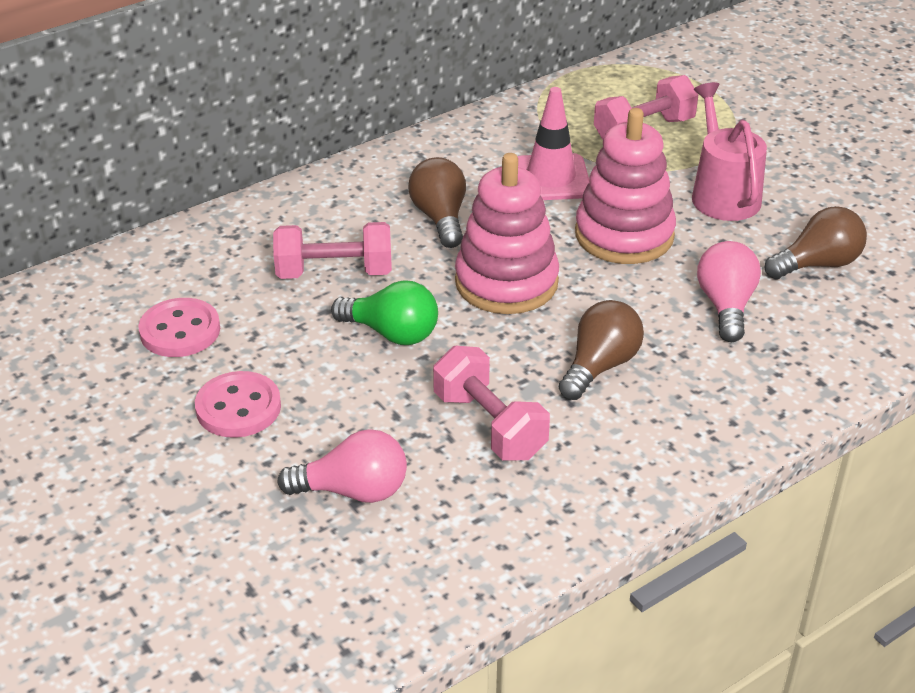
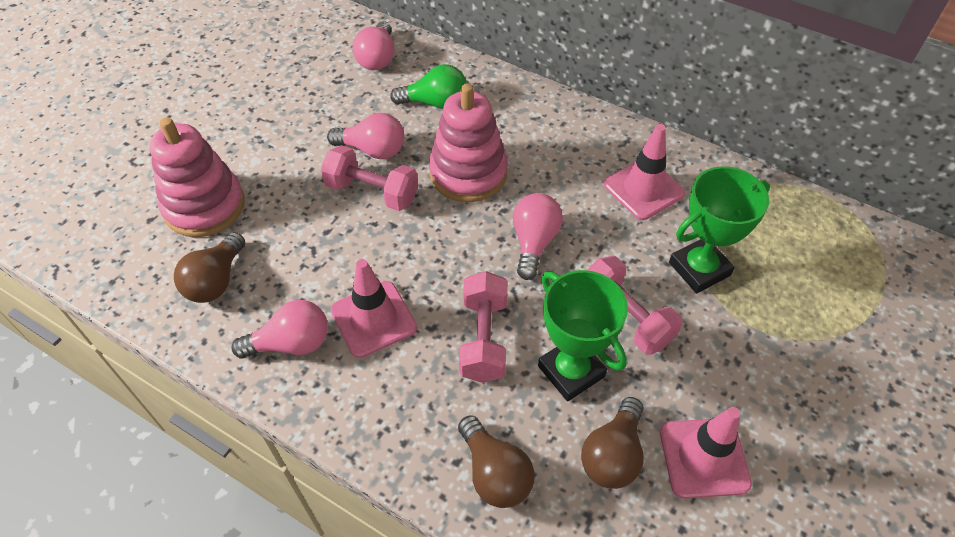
green trophy: 0 -> 2
pink button: 2 -> 0
pink light bulb: 2 -> 4
pink traffic cone: 1 -> 3
pink watering can: 1 -> 0

